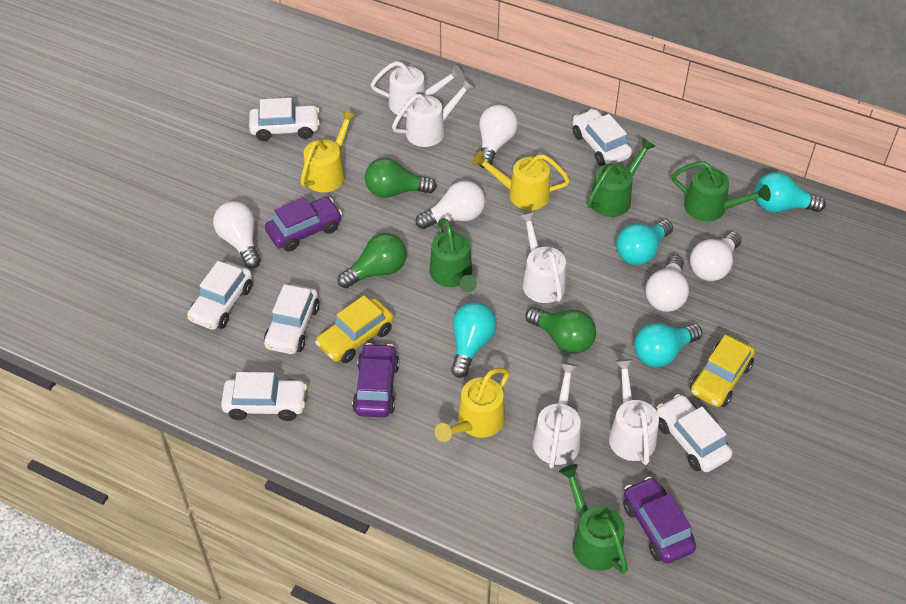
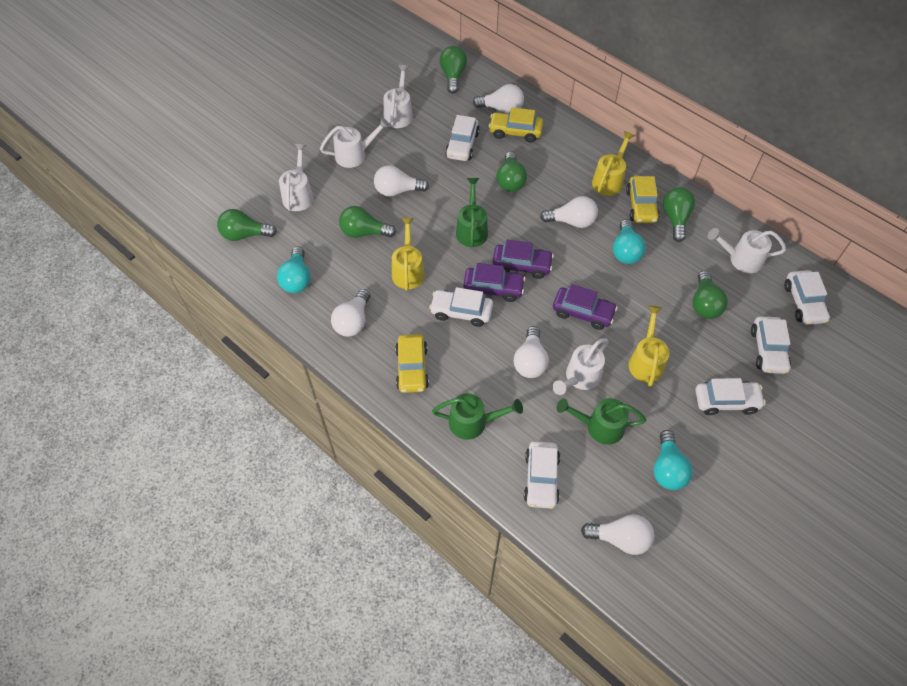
green light bulb: 3 -> 6
green watering can: 4 -> 3
turquoise light bulb: 4 -> 3
white light bulb: 5 -> 6
yellow car: 2 -> 3

